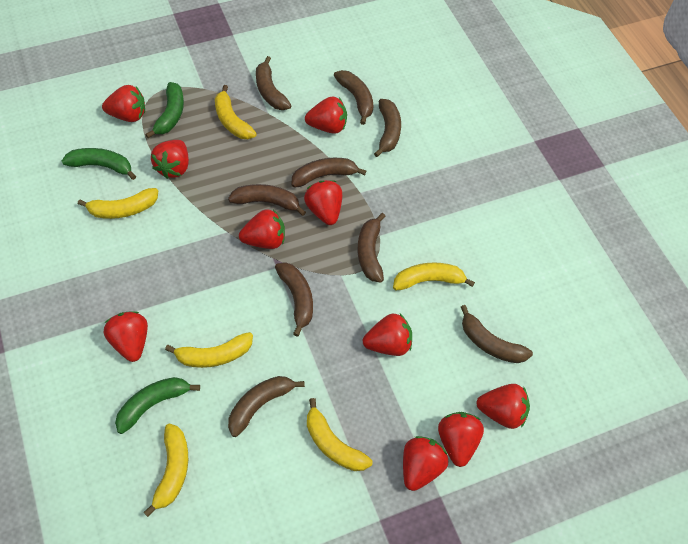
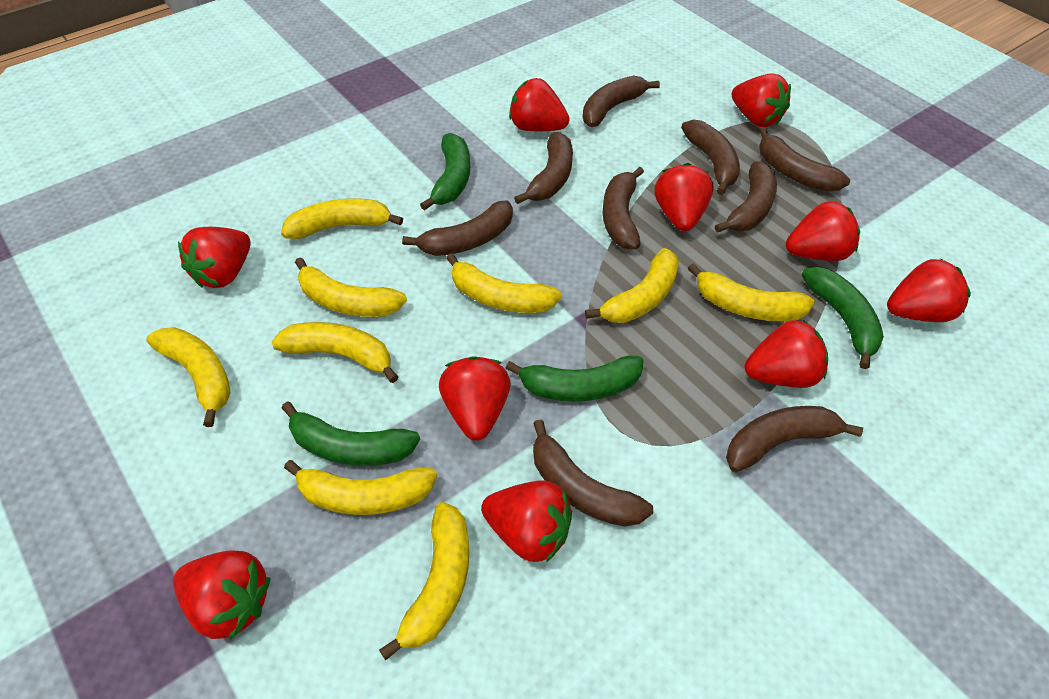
green banana: 3 -> 4
yellow banana: 6 -> 9

